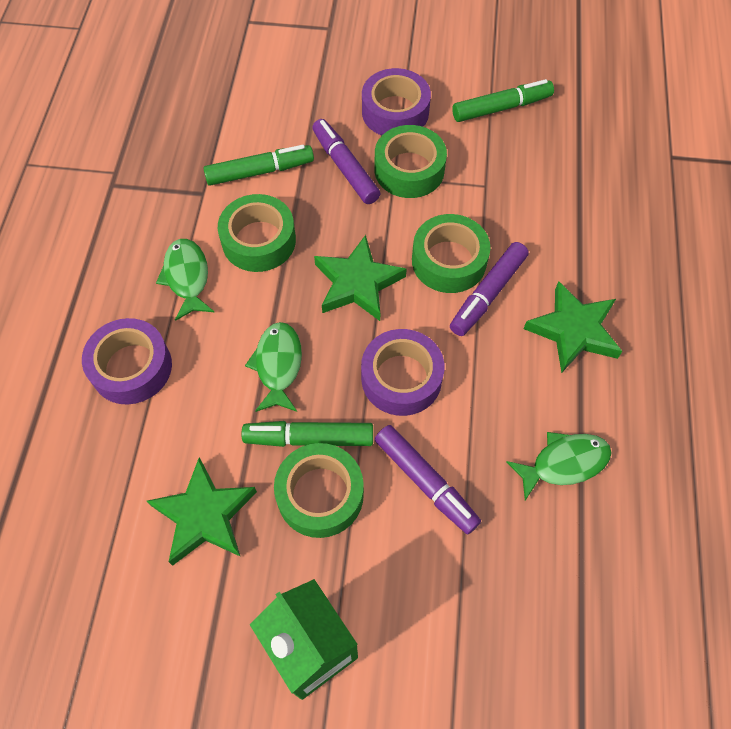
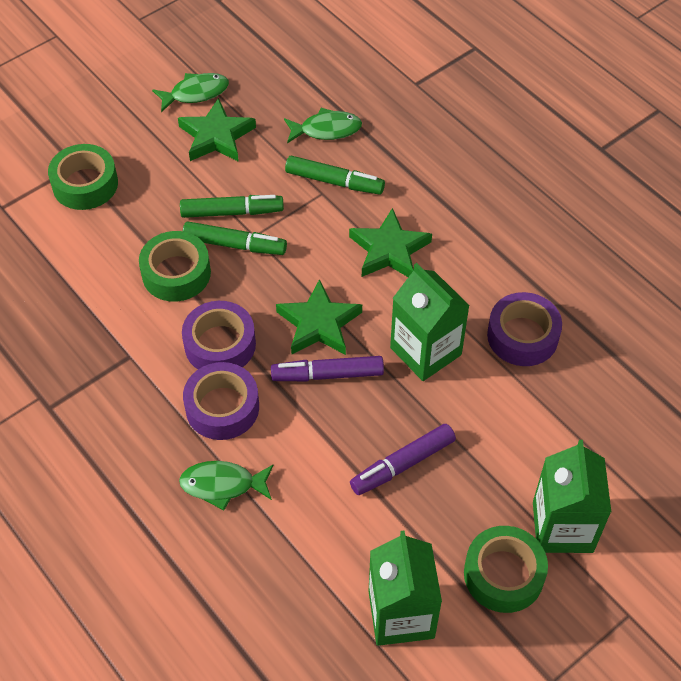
green carton: 1 -> 3
green tape: 4 -> 3
purple marker: 3 -> 2

